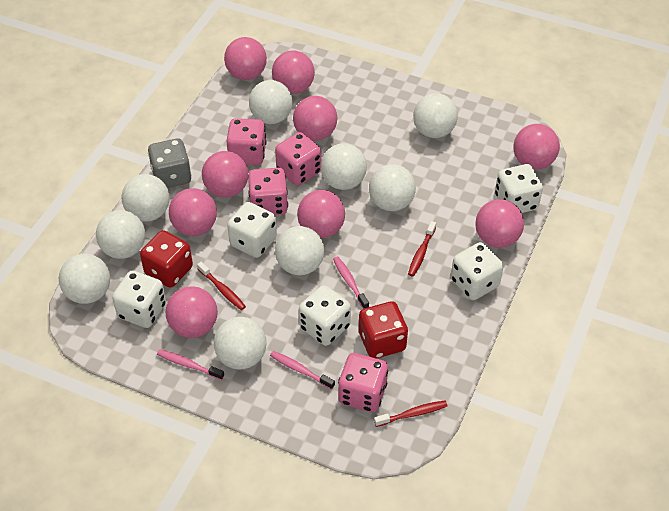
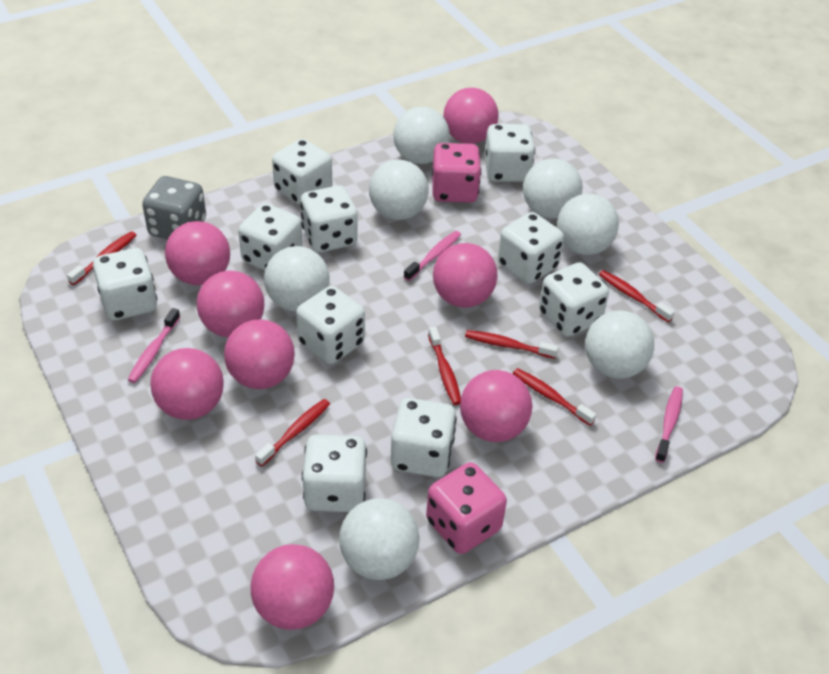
pink ball: 9 -> 8
pink dice: 4 -> 2
red dice: 2 -> 0
red toothbrush: 3 -> 6
white ball: 9 -> 7
white dice: 5 -> 10

